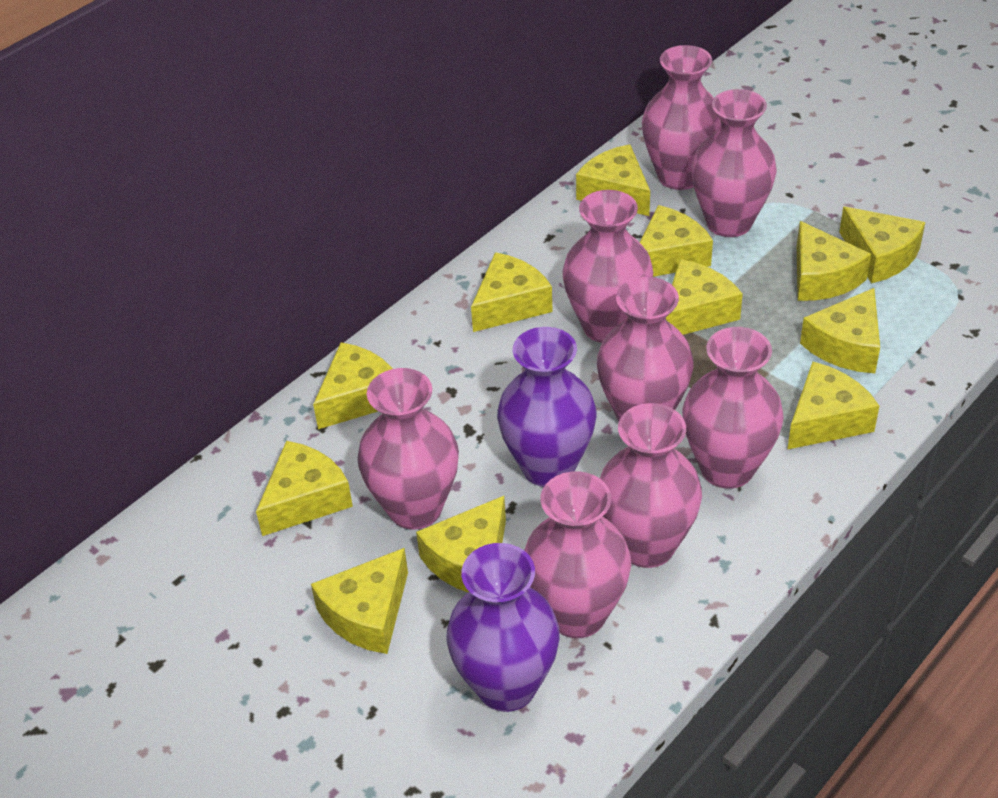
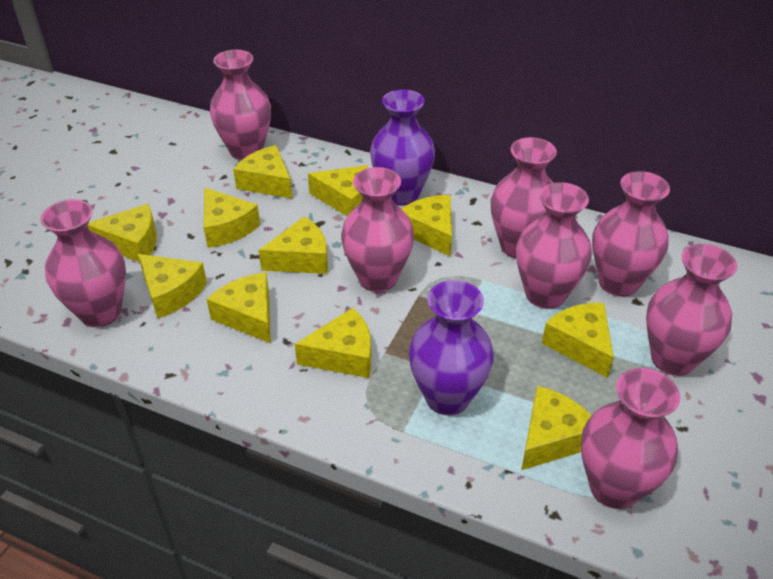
yellow cheese: 12 -> 11

